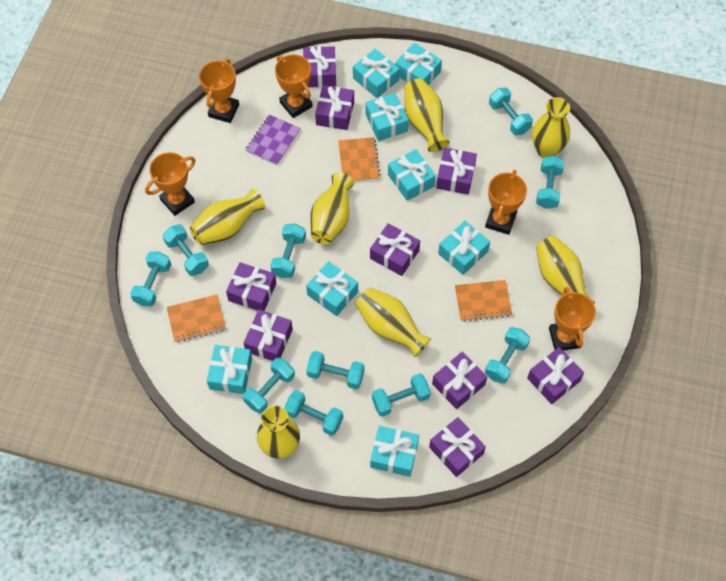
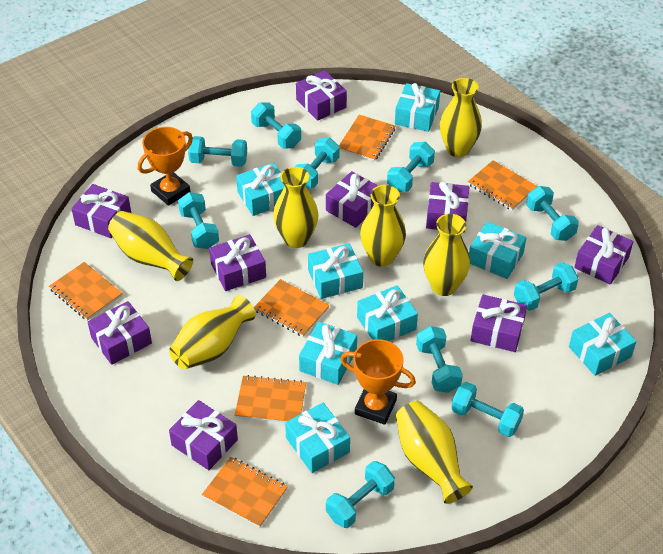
orange notebook: 3 -> 6
orange trophy: 5 -> 2
purple notebook: 1 -> 0

